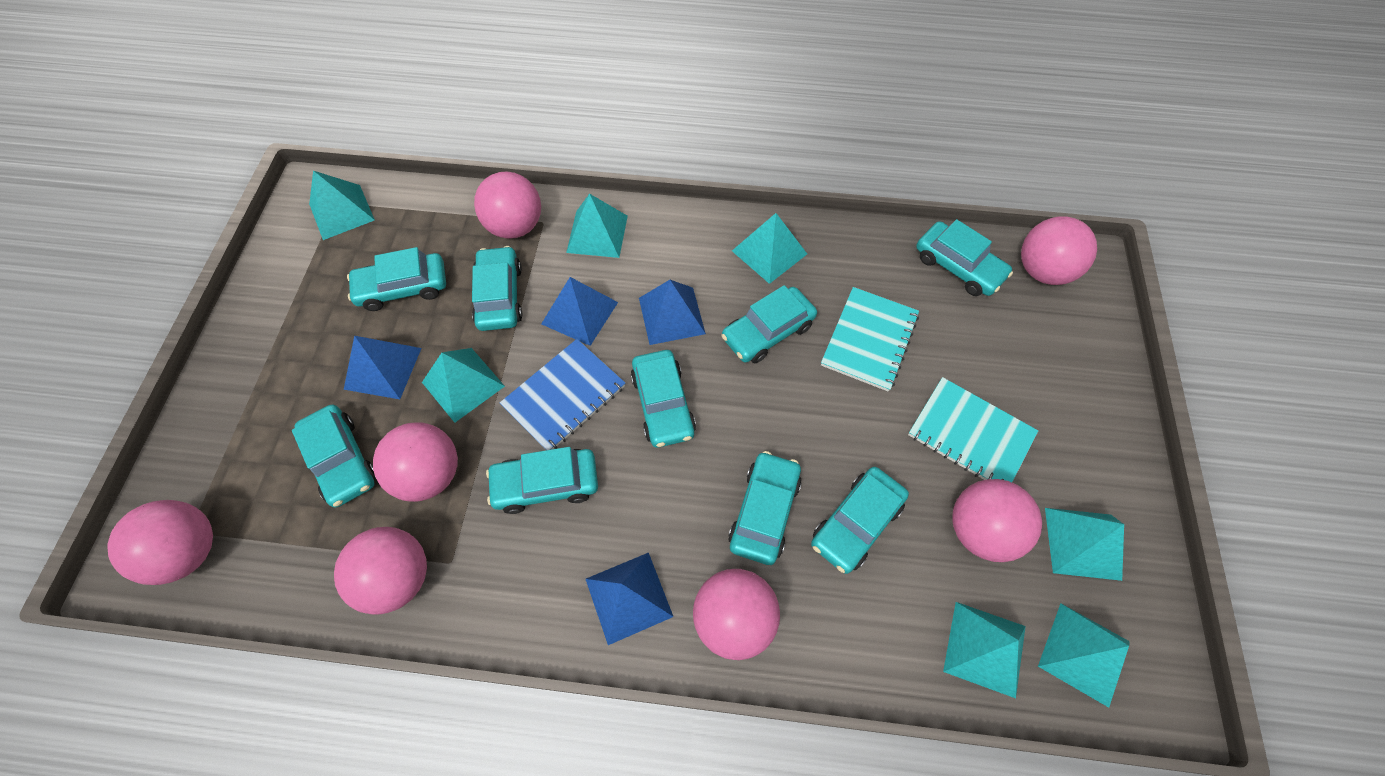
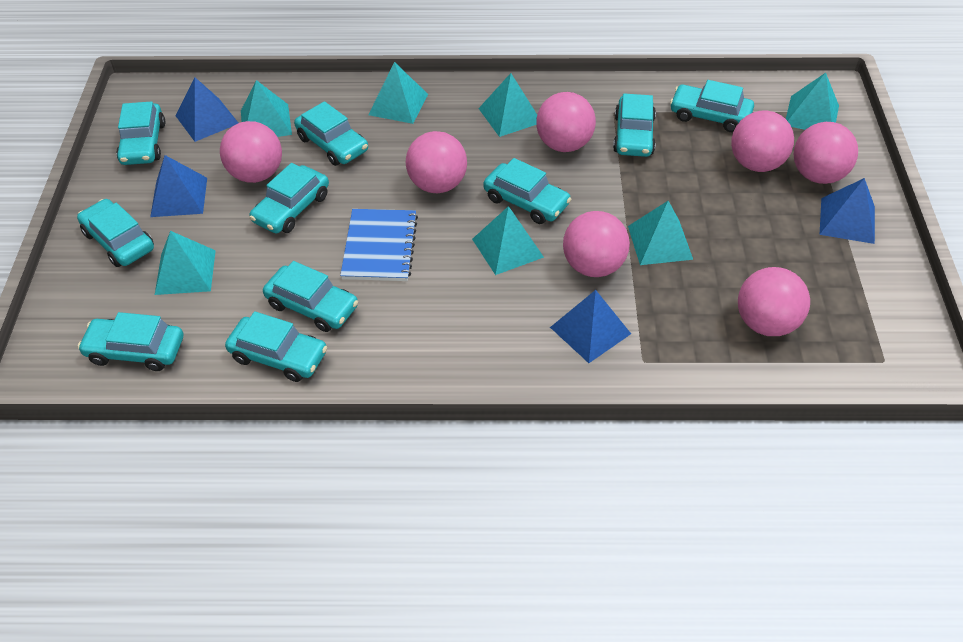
turquoise car: 9 -> 10
turquoise notebook: 2 -> 0

